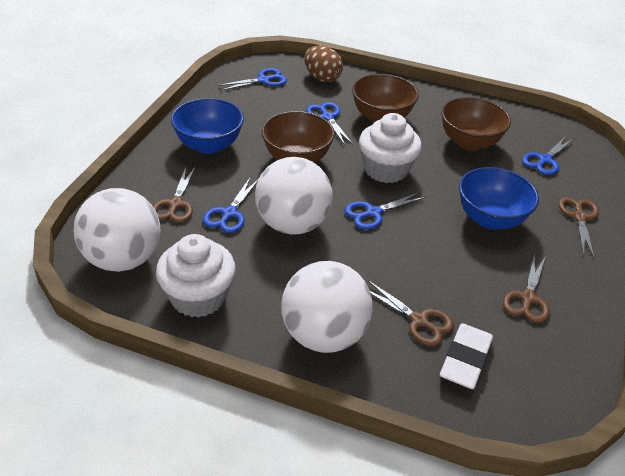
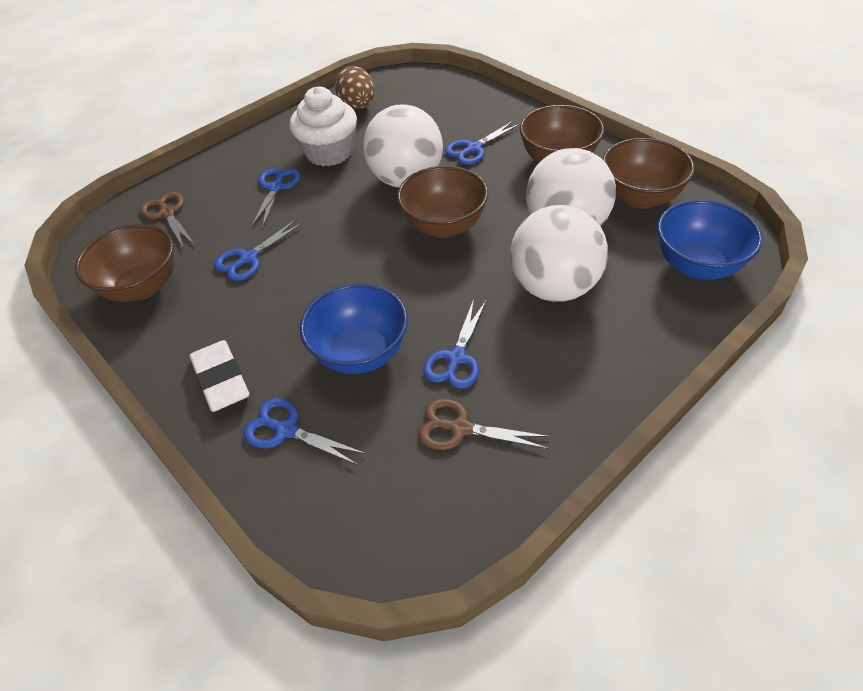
brown bowl: 3 -> 4
brown scissors: 4 -> 2
white cupcake: 2 -> 1

